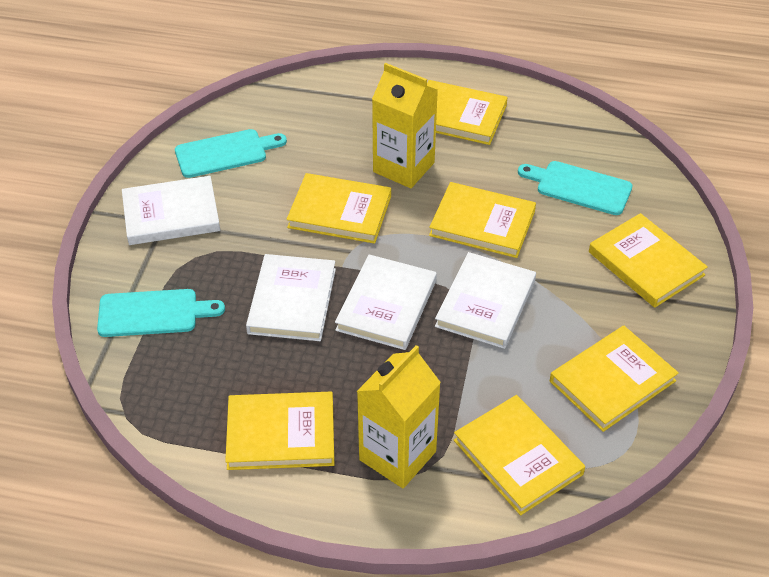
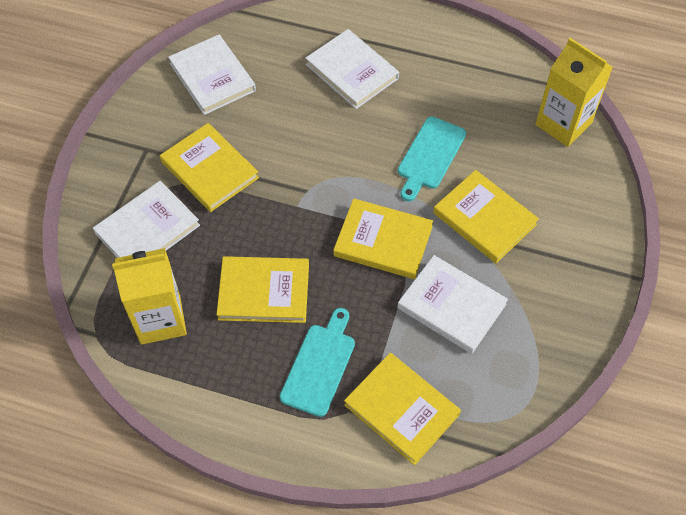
turquoise cutting board: 3 -> 2
yellow book: 7 -> 5

